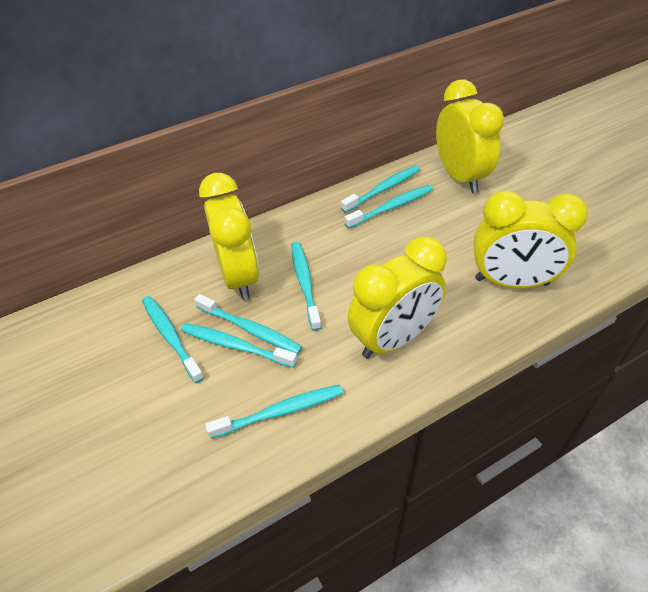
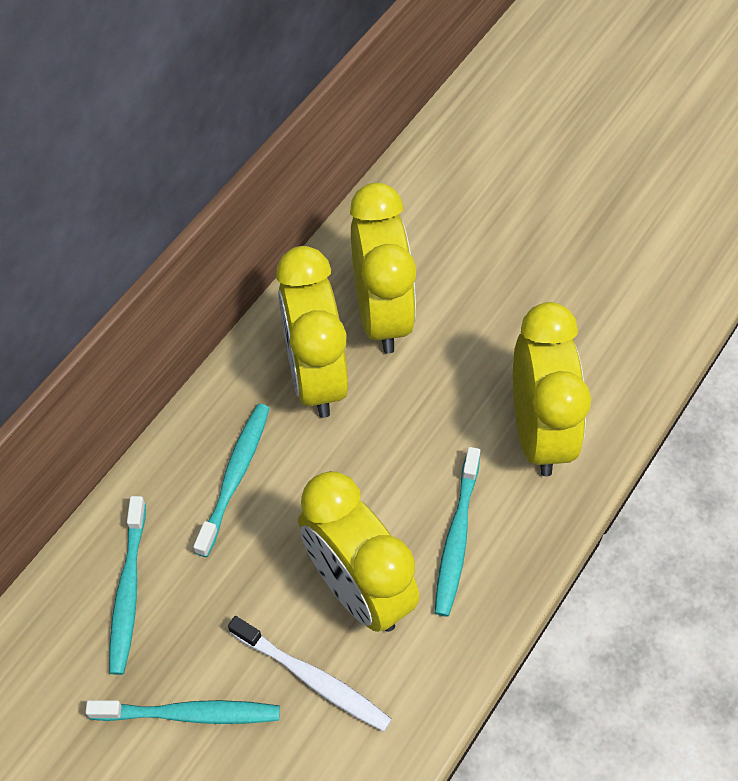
turquoise toothbrush: 7 -> 4
white toothbrush: 0 -> 1

